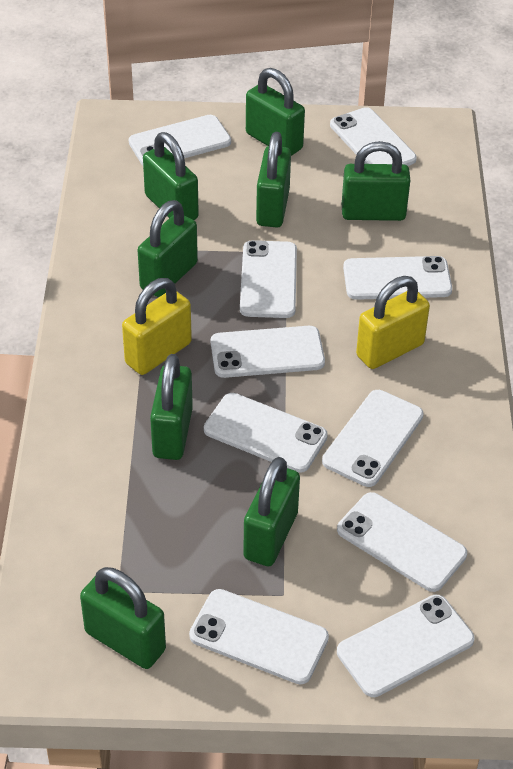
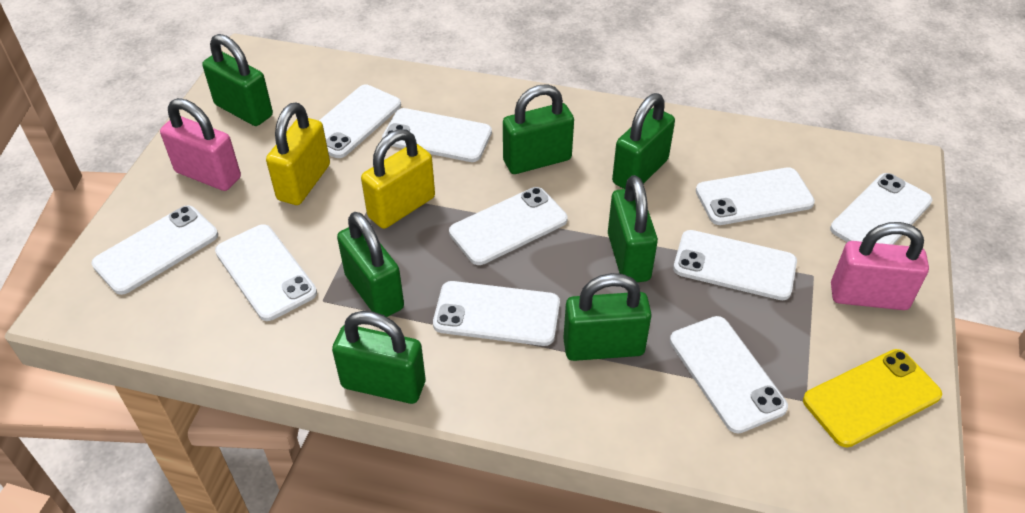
green padlock: 8 -> 7
pink padlock: 0 -> 2
yellow phone: 0 -> 1

